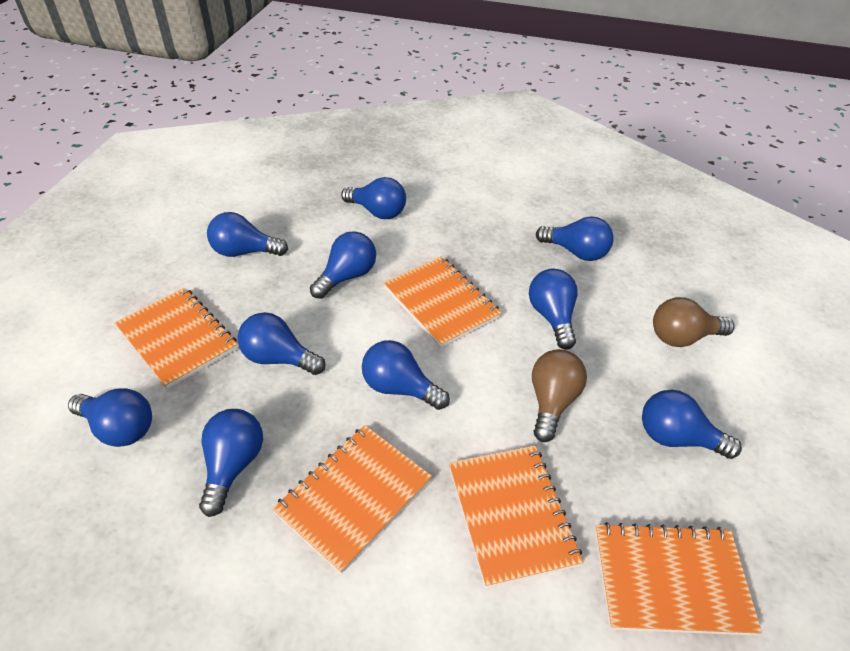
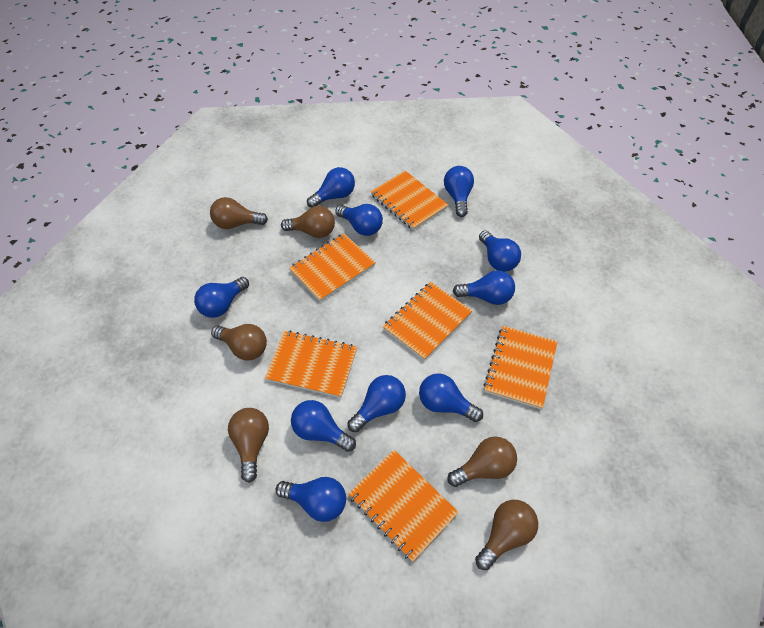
brown light bulb: 2 -> 6
orange notebook: 5 -> 6

